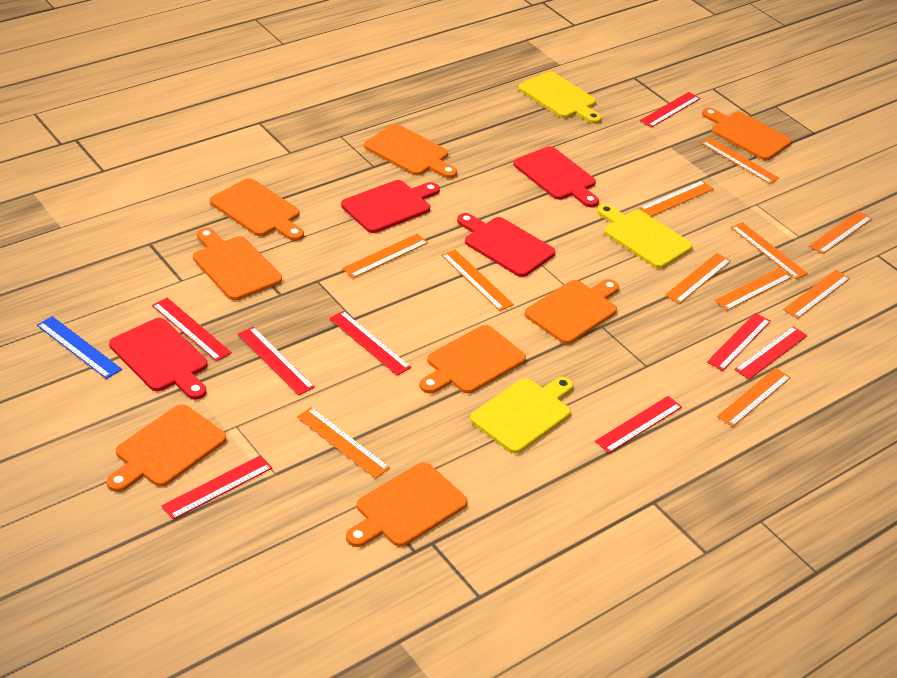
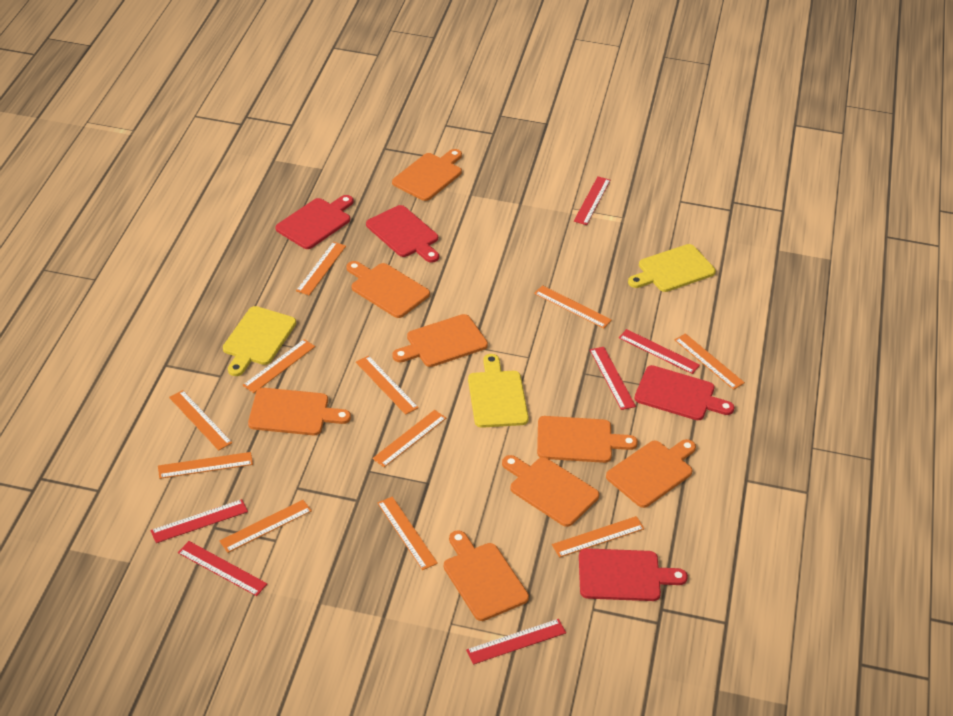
blue ruler: 1 -> 0
red ruler: 8 -> 6

